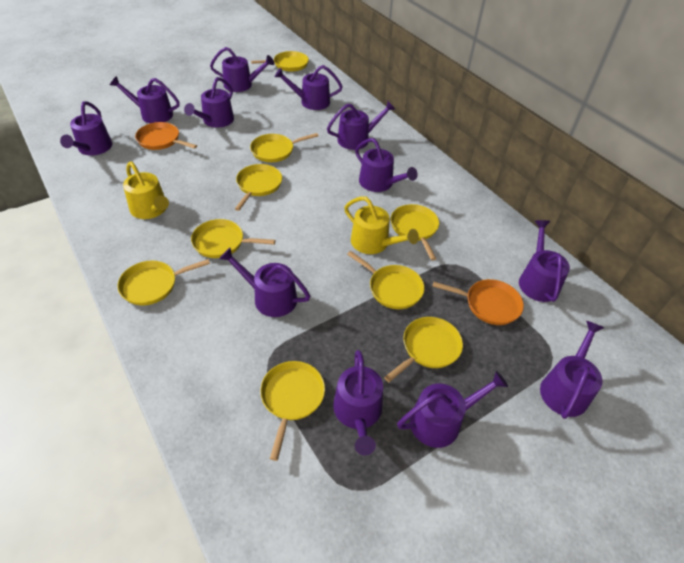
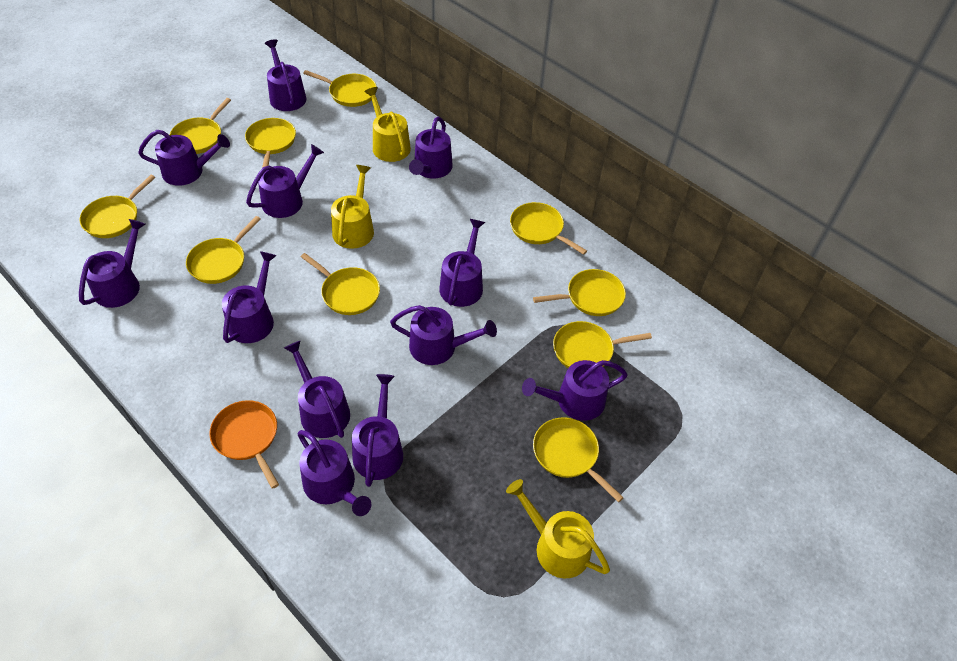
orange pan: 2 -> 1
yellow pan: 9 -> 10
yellow watering can: 2 -> 3

